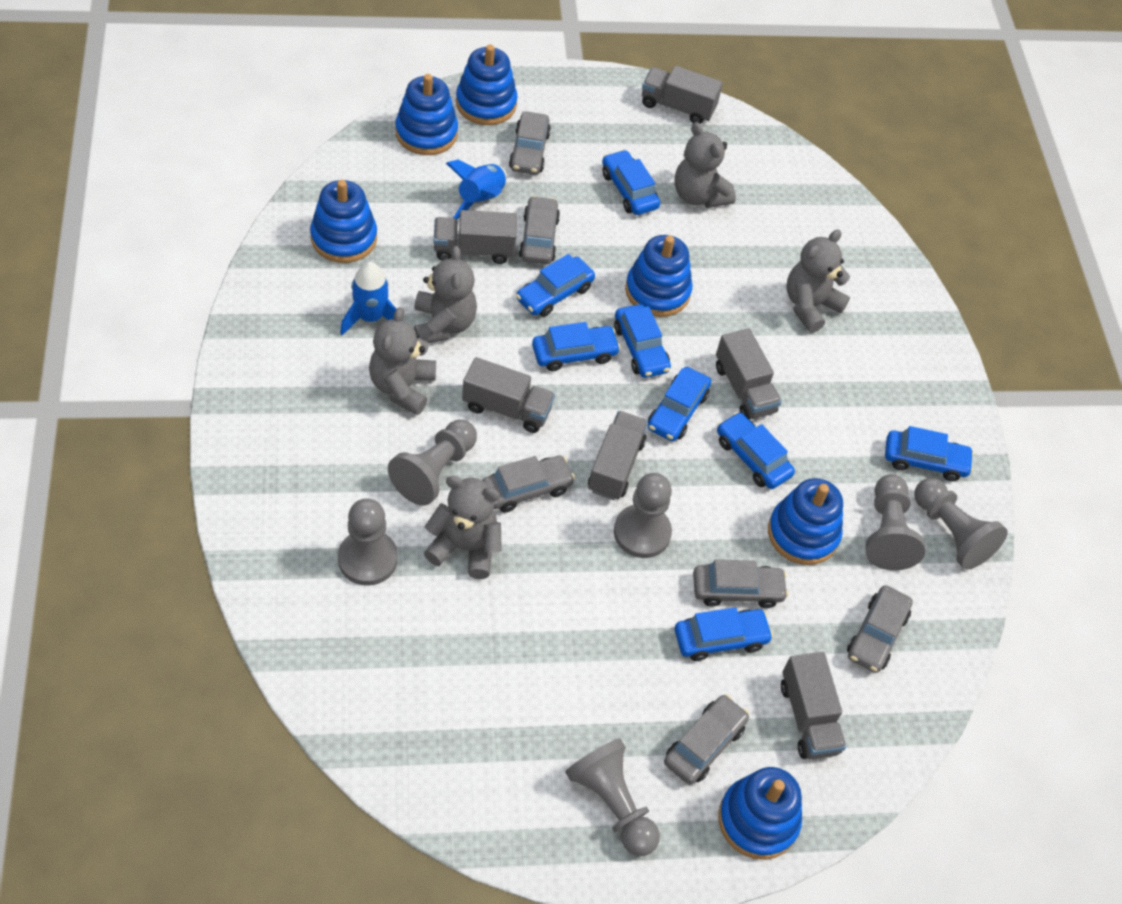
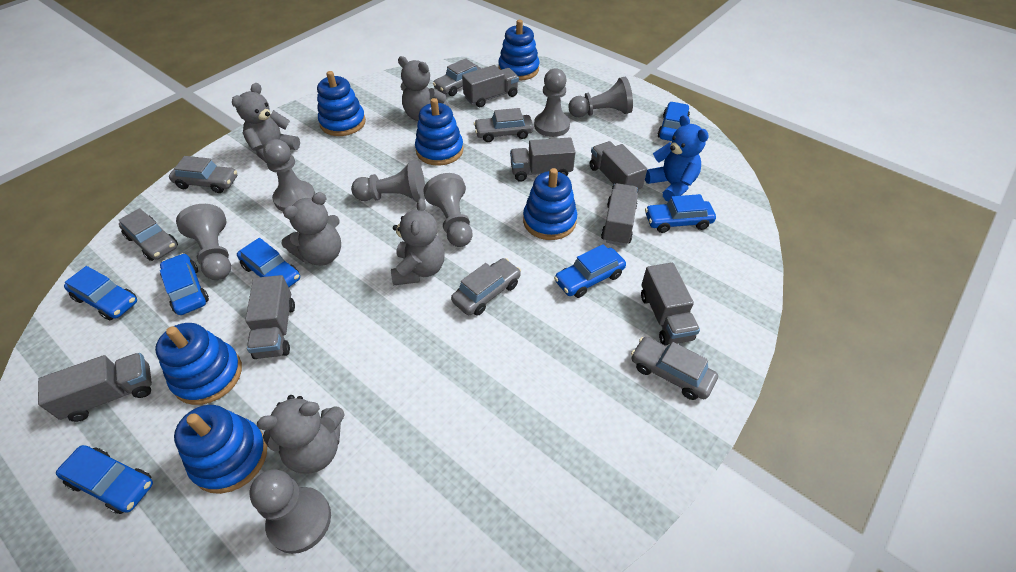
blue car: 8 -> 7
blue rocket: 2 -> 0
blue teddy bear: 0 -> 1
grey pawn: 6 -> 7
grey truck: 6 -> 7

